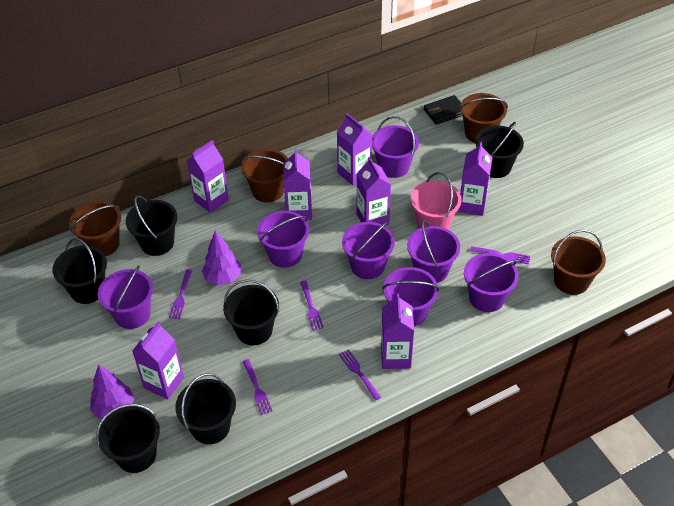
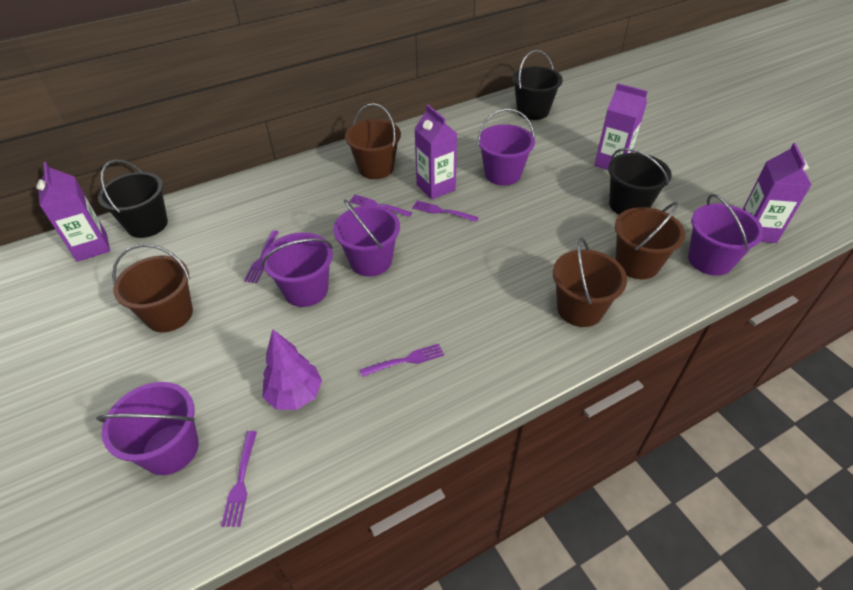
black bucket: 6 -> 3
black wallet: 1 -> 0
pink bucket: 1 -> 0
purple bucket: 7 -> 5
purple carton: 7 -> 4
purple tree: 2 -> 1

